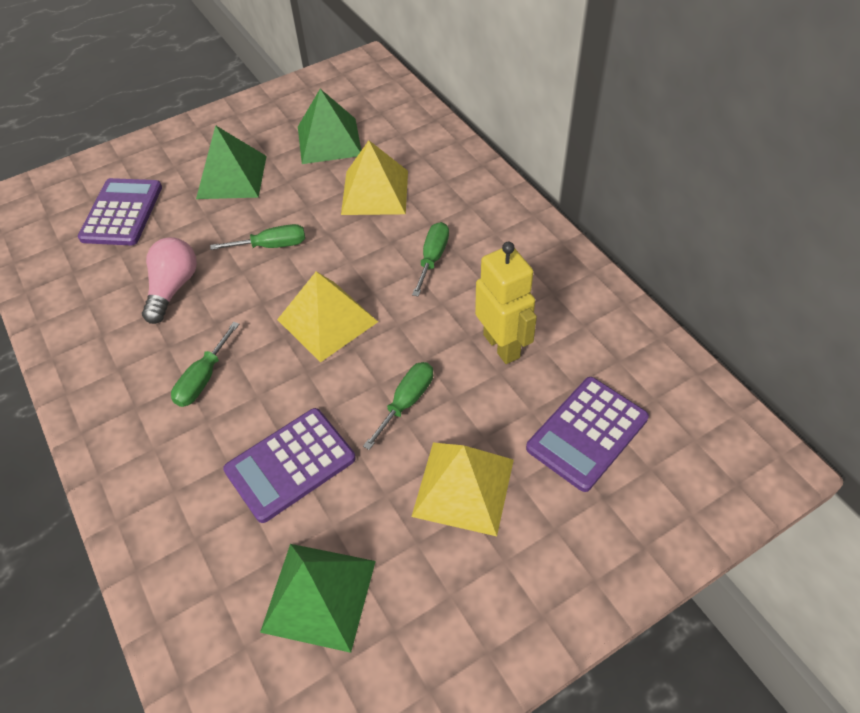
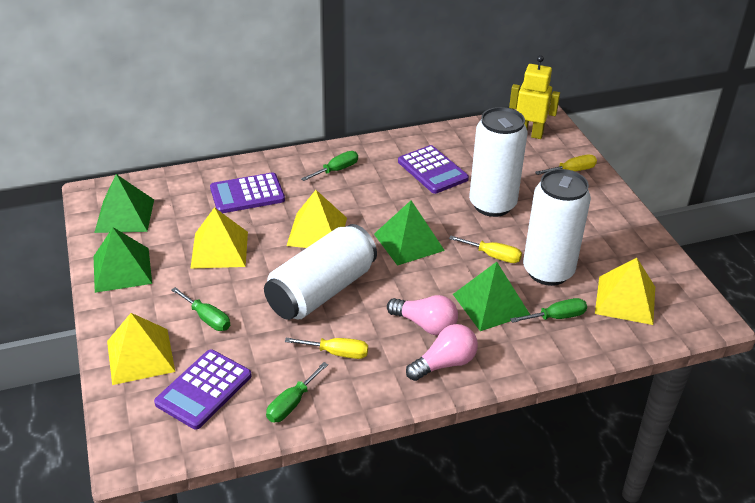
green pyramid: 3 -> 4
pink light bulb: 1 -> 2
white can: 0 -> 3
yellow pyramid: 3 -> 4
yellow screwdriver: 0 -> 3

